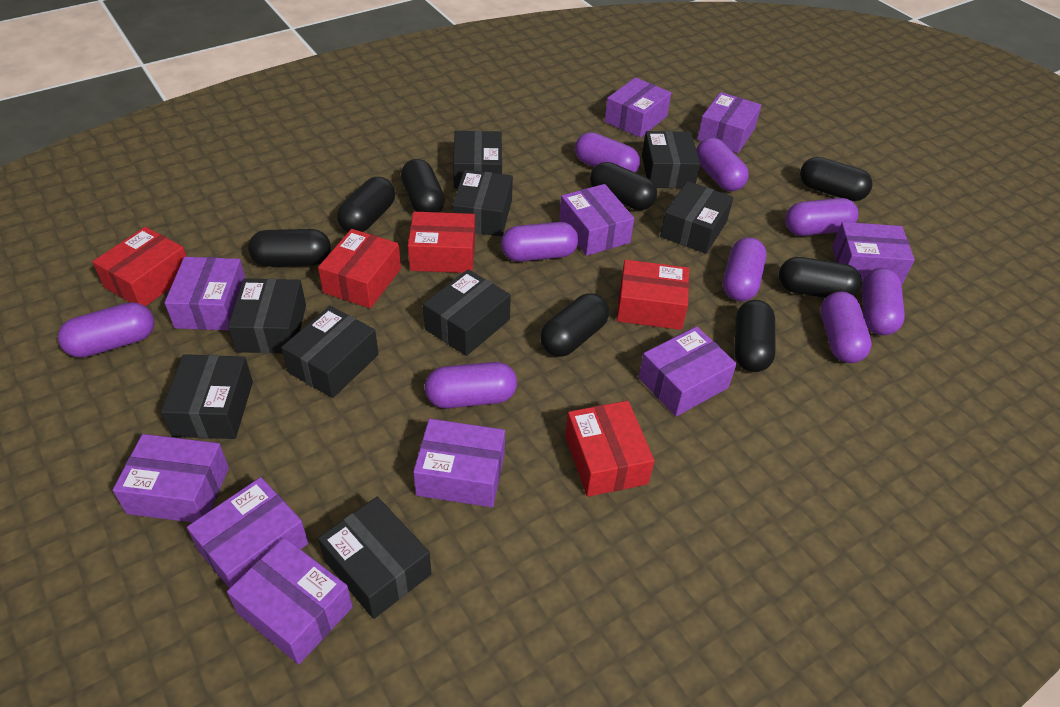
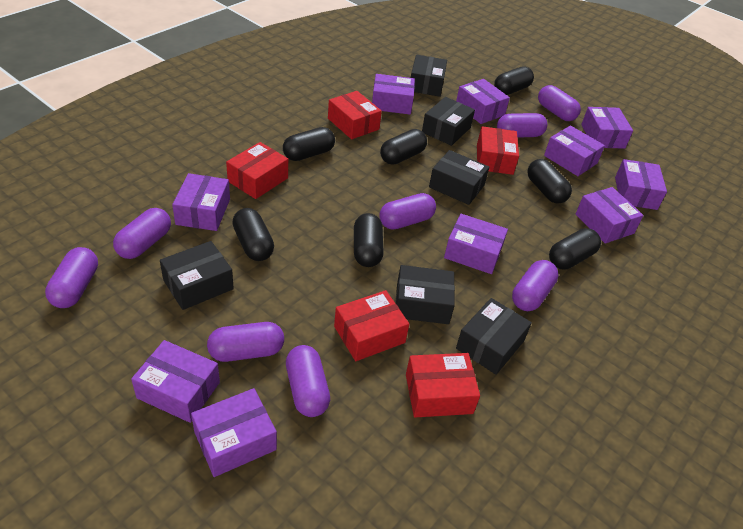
black box: 9 -> 6
black capsule: 8 -> 7
purple capsule: 9 -> 8

